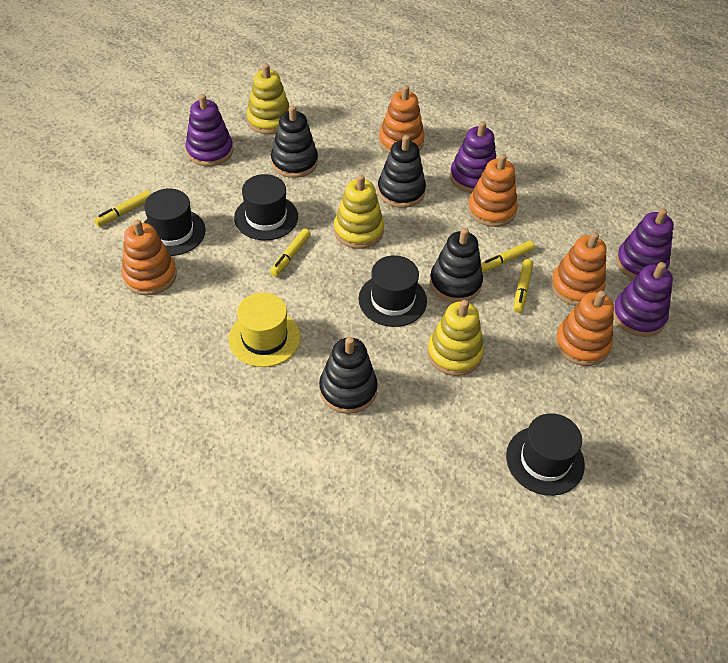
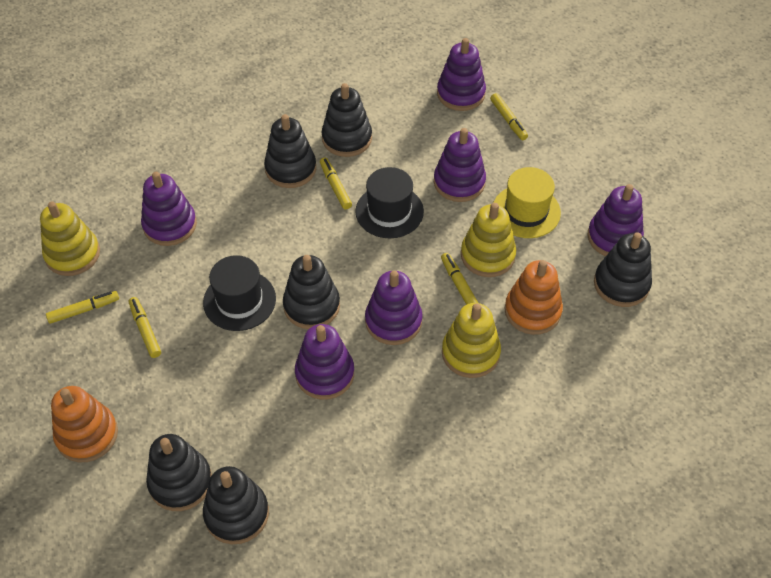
black hat: 4 -> 2
black stacking toy: 4 -> 6
orange stacking toy: 5 -> 2
purple stacking toy: 4 -> 6
yellow marker: 4 -> 5

